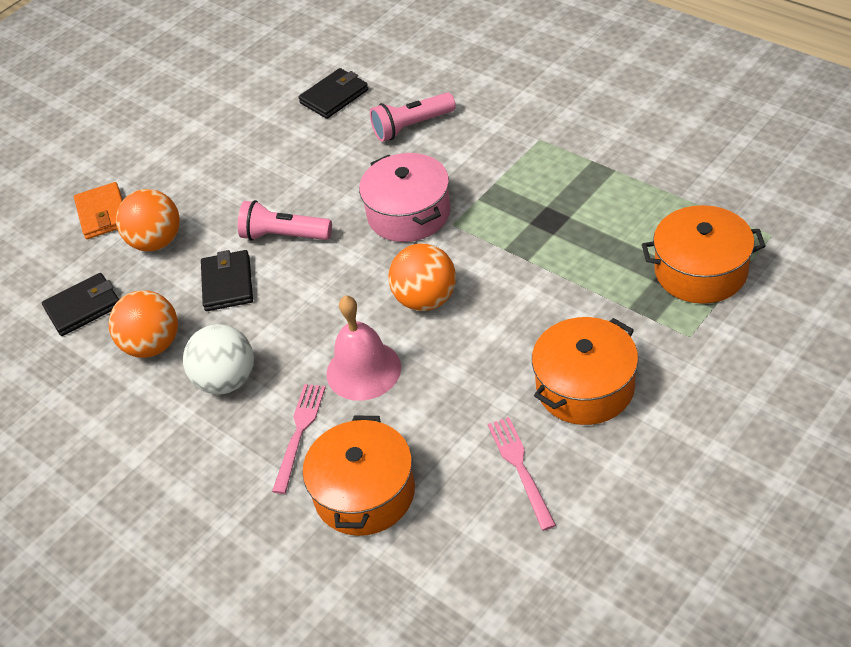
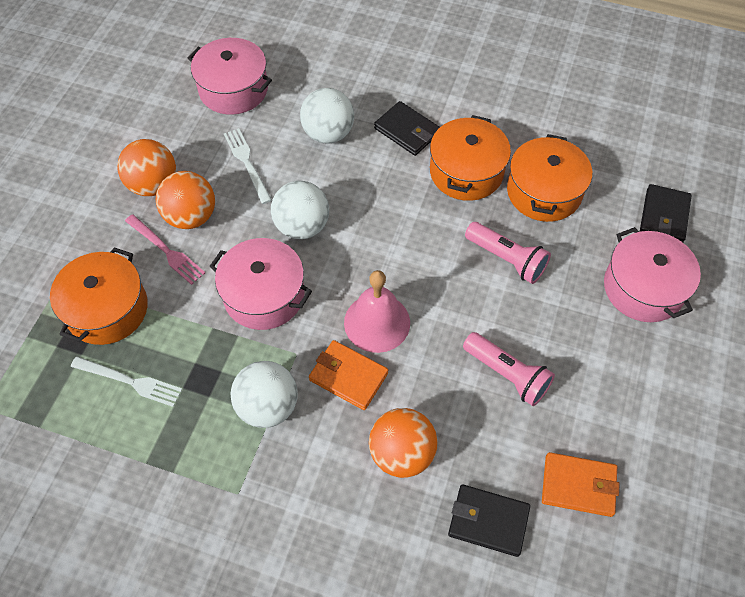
orange wallet: 1 -> 2
pink fork: 2 -> 1
pink pot: 1 -> 3
white ball: 1 -> 3
white fork: 0 -> 2

